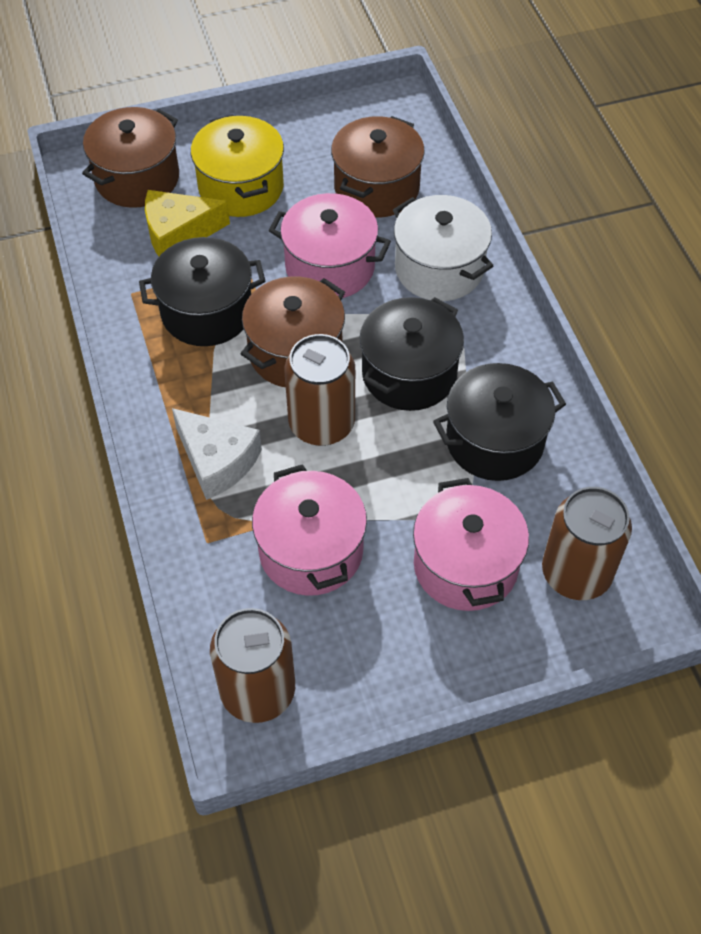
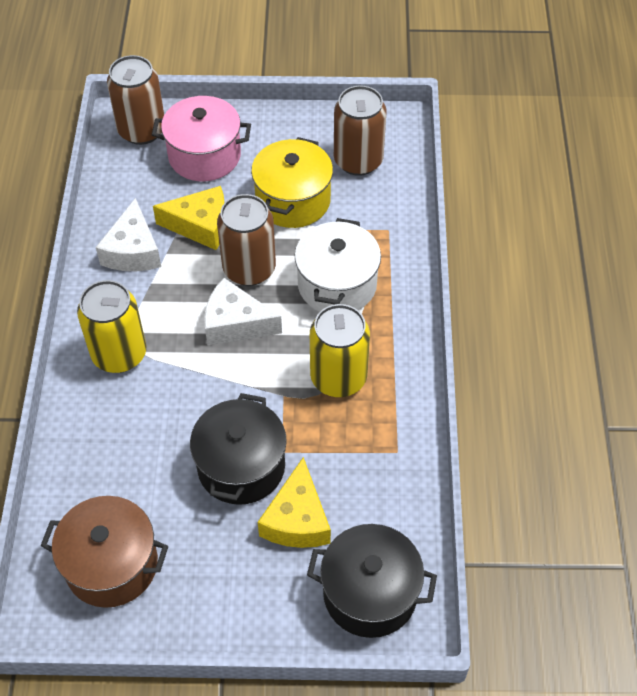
black pot: 3 -> 2
brown pot: 3 -> 1
pink pot: 3 -> 1
white cheese: 1 -> 2
yellow can: 0 -> 2
yellow cheese: 1 -> 2

